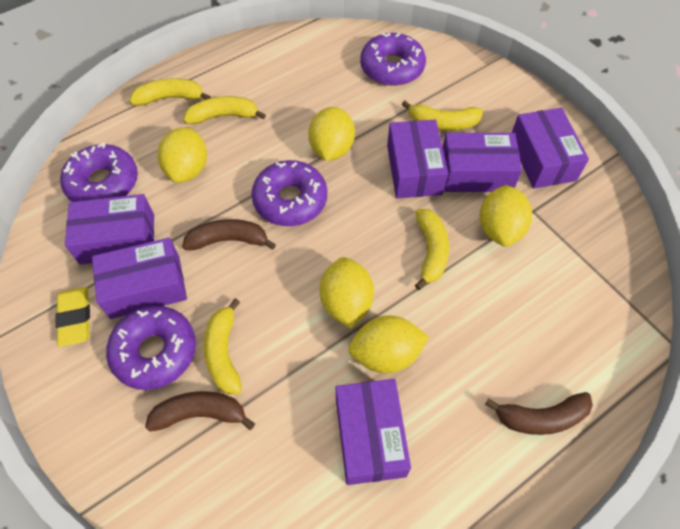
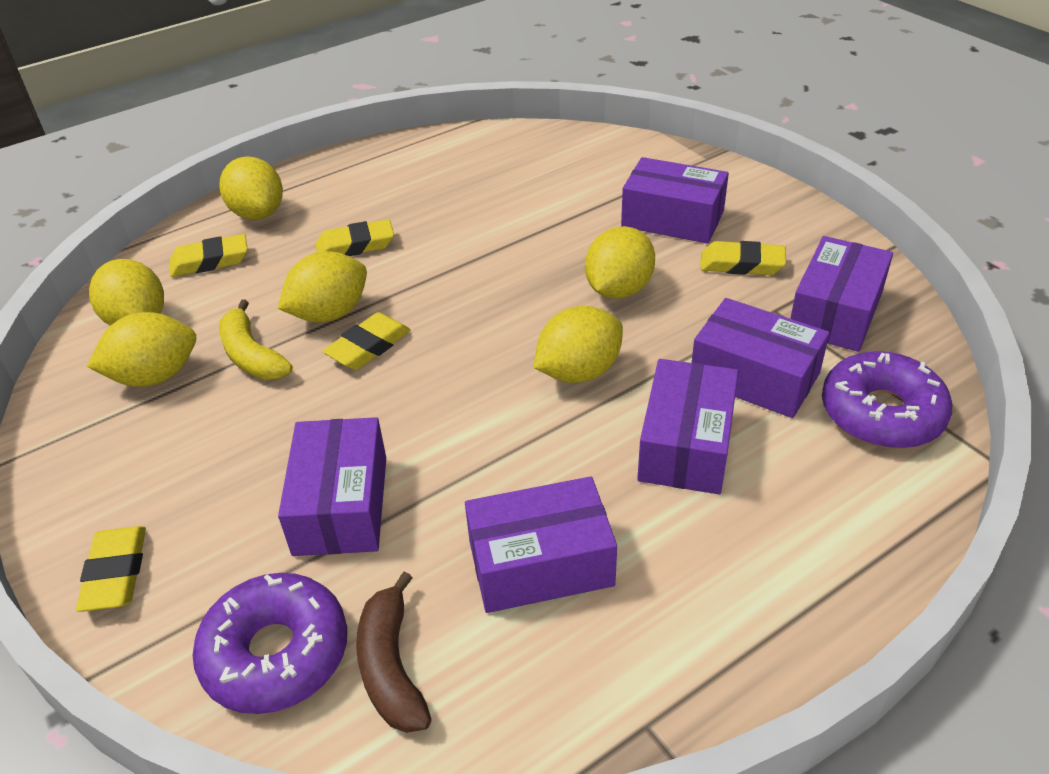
brown banana: 3 -> 1
purple donut: 4 -> 2
yellow banana: 5 -> 1
yellow eraser: 1 -> 5
yellow lemon: 5 -> 6

